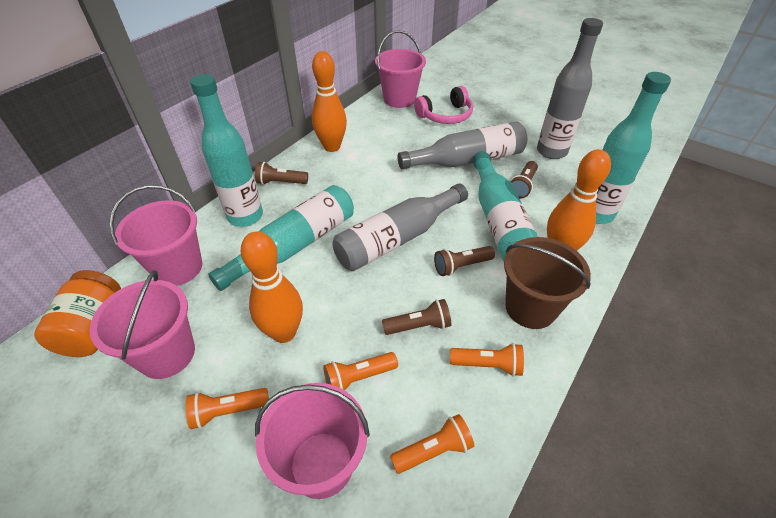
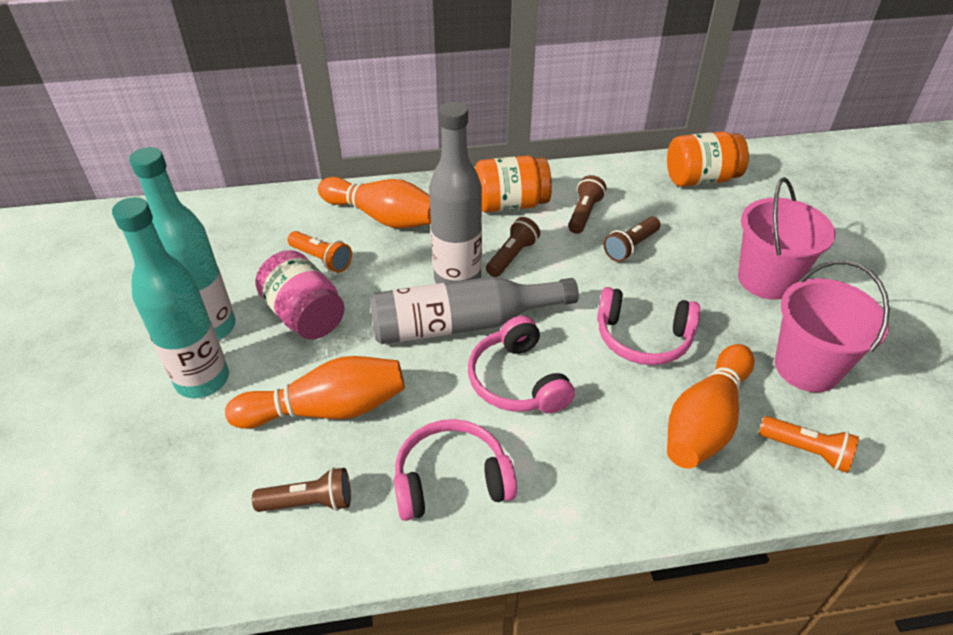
brown bucket: 1 -> 0
grey bottle: 3 -> 2
orange flashlight: 4 -> 2
orange jar: 1 -> 2
pink bucket: 4 -> 2
pink headphones: 1 -> 3
pink jar: 0 -> 1
turquoise bottle: 4 -> 2

